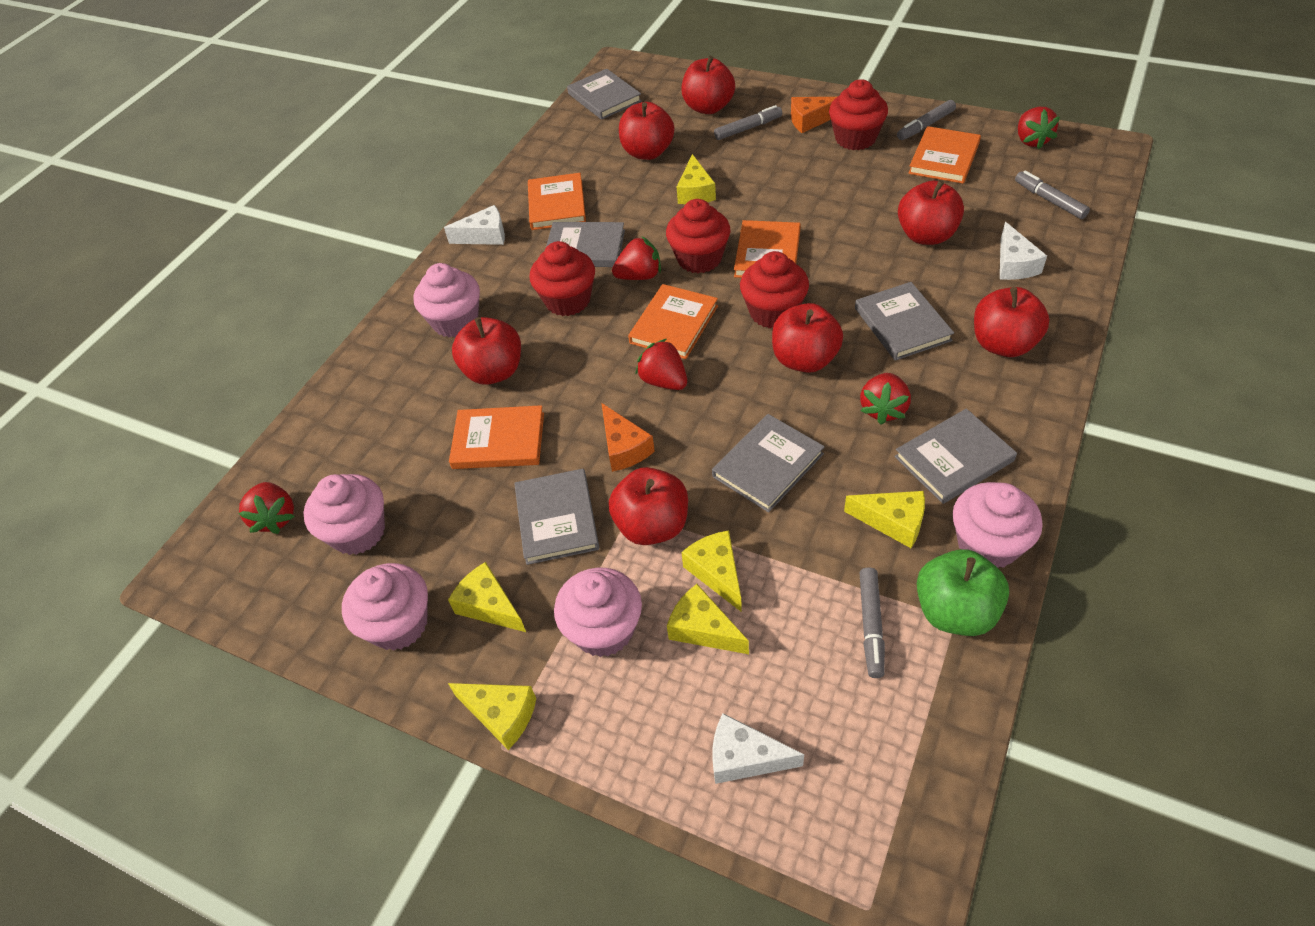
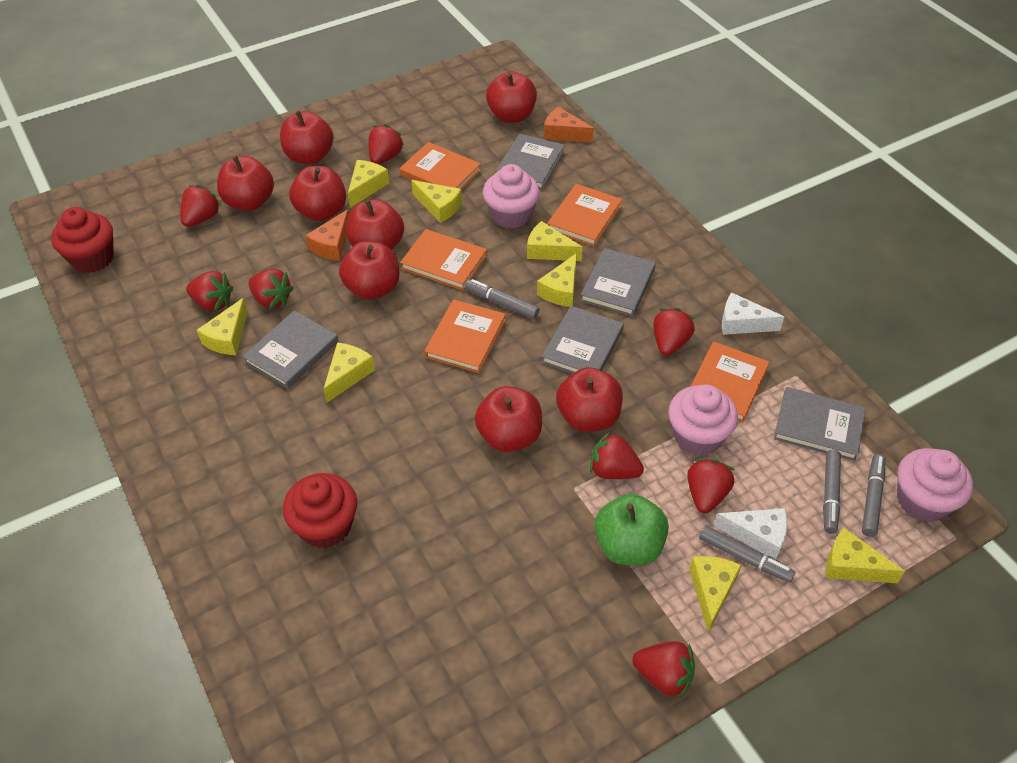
grey book: 6 -> 5
pink cupcake: 5 -> 3
red apple: 7 -> 8
red cupcake: 4 -> 2
red strawberry: 5 -> 8
white cheese: 3 -> 2
yellow cheese: 6 -> 8

